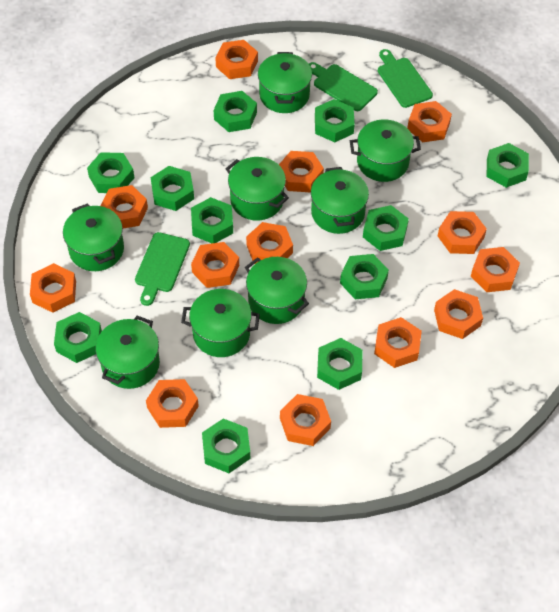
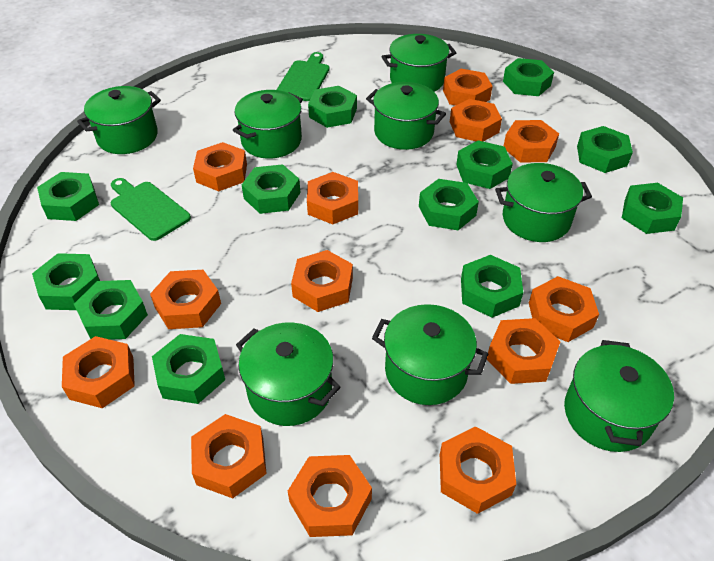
green cutting board: 3 -> 2
green nut: 11 -> 12

